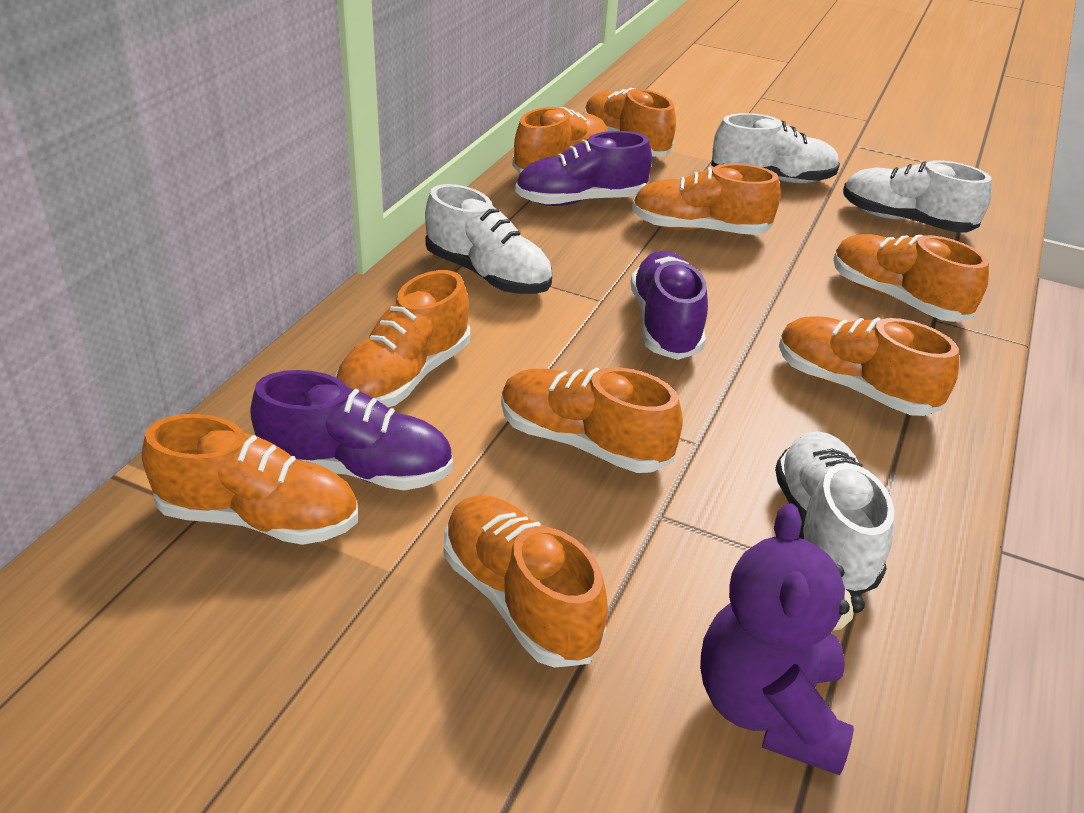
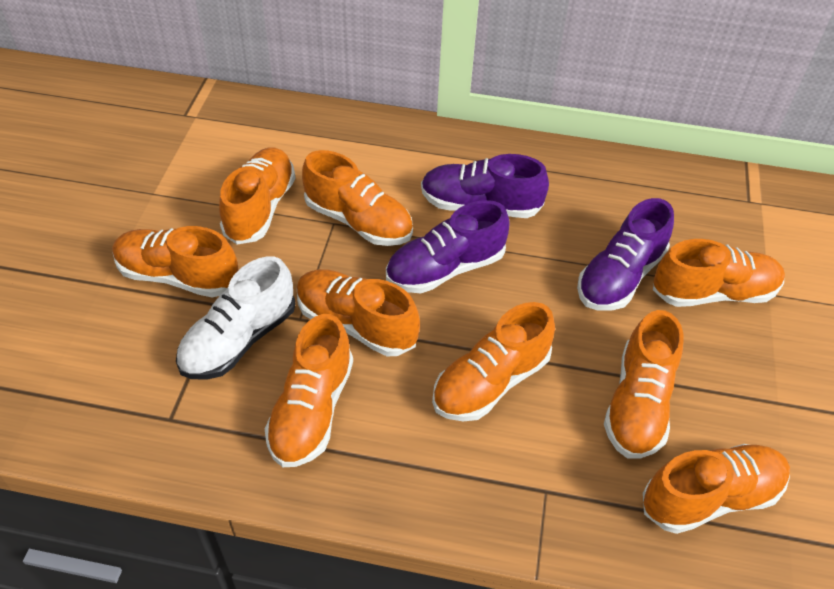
purple teddy bear: 1 -> 0
white shoe: 4 -> 1

